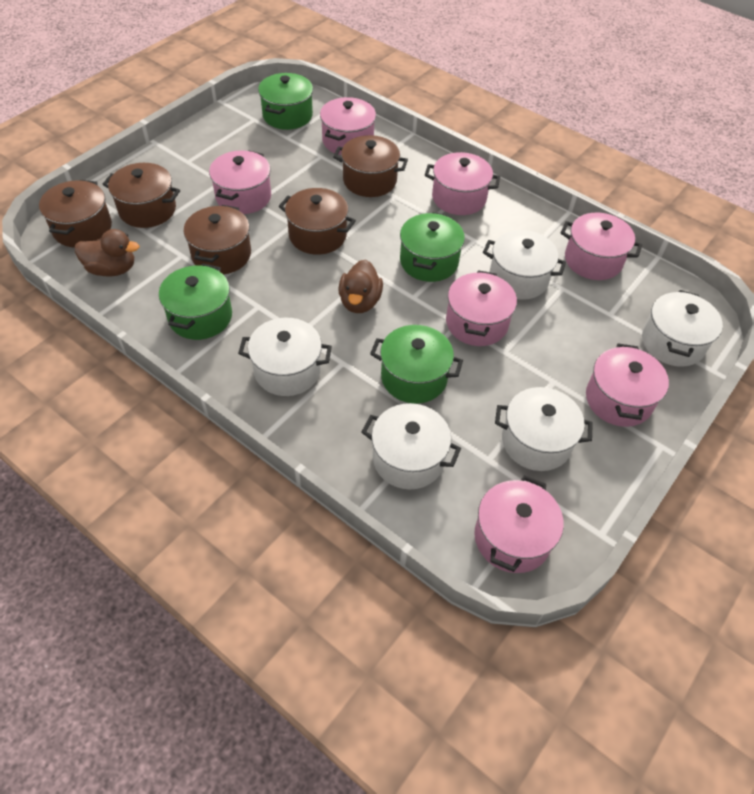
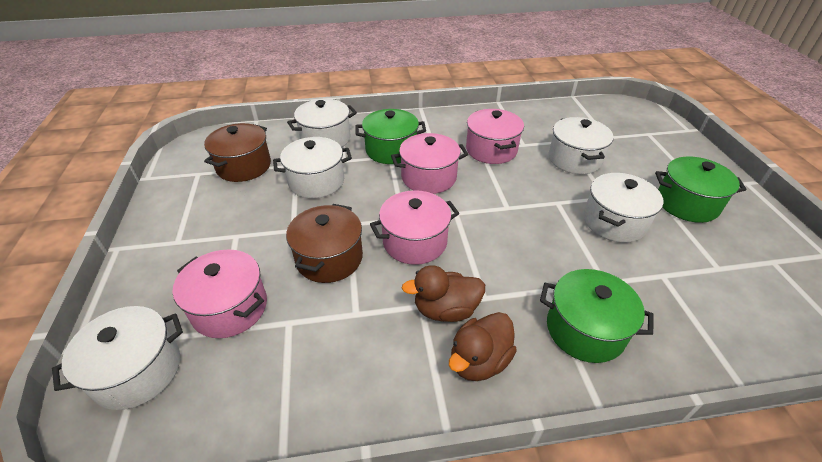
brown pot: 5 -> 2
green pot: 4 -> 3
pink pot: 7 -> 4

